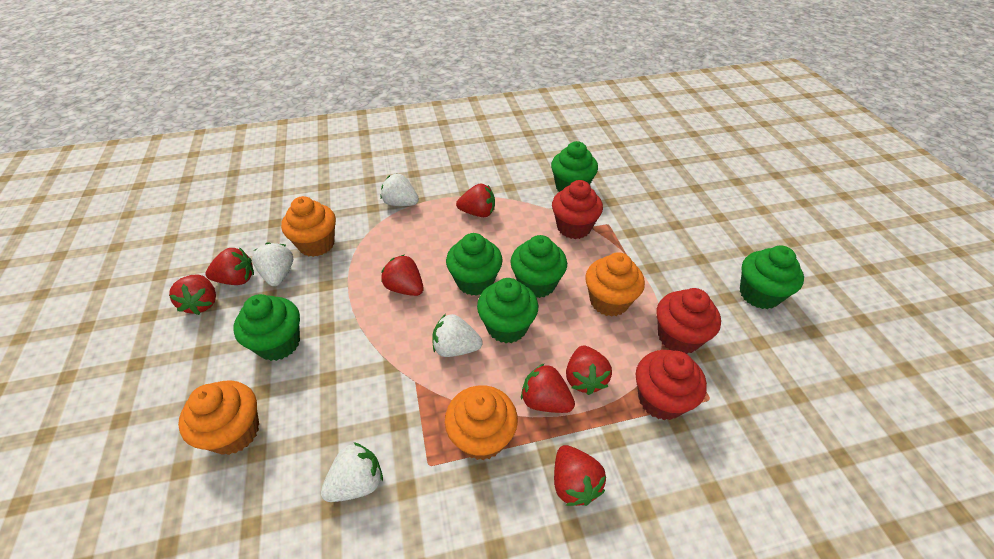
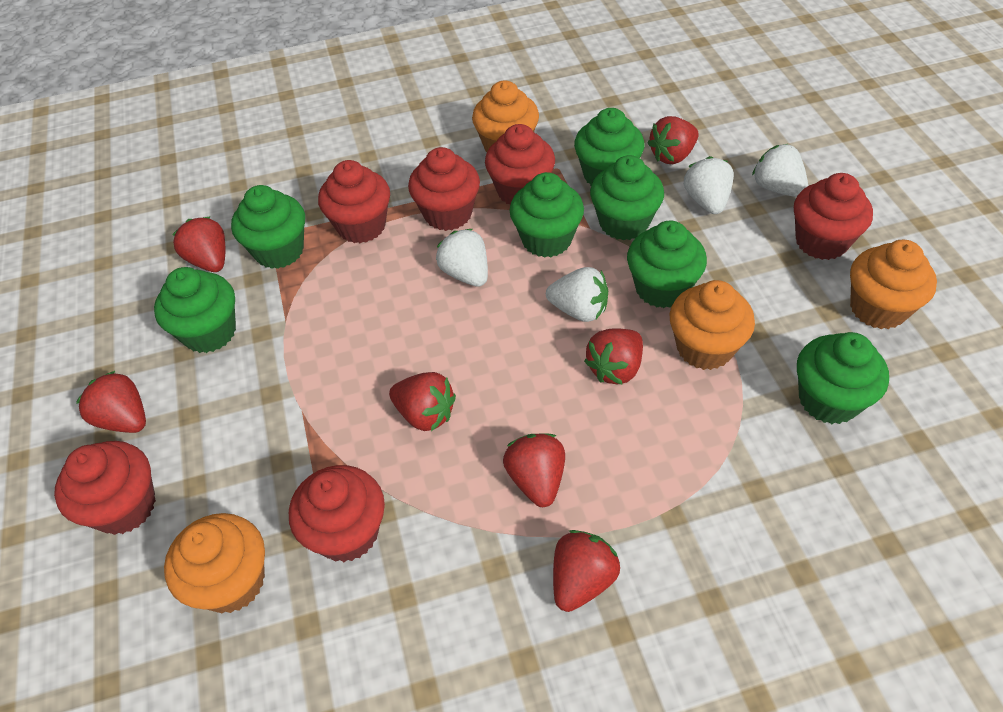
green cupcake: 6 -> 7
red cupcake: 3 -> 6

